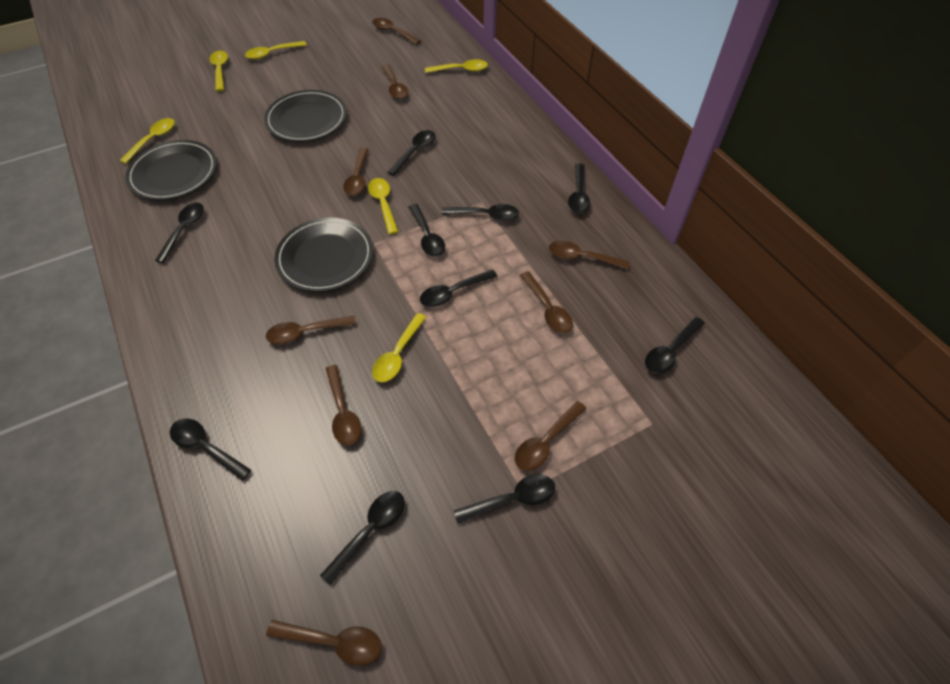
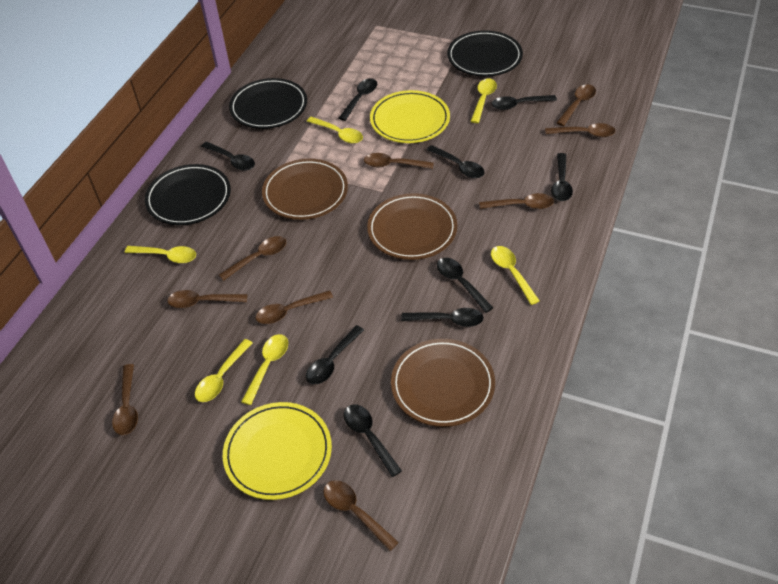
black spoon: 10 -> 9
brown plate: 0 -> 3
yellow plate: 0 -> 2

